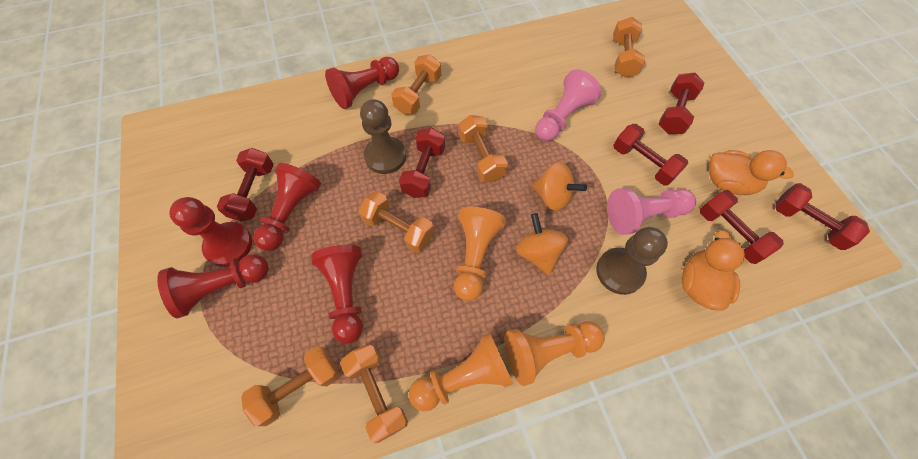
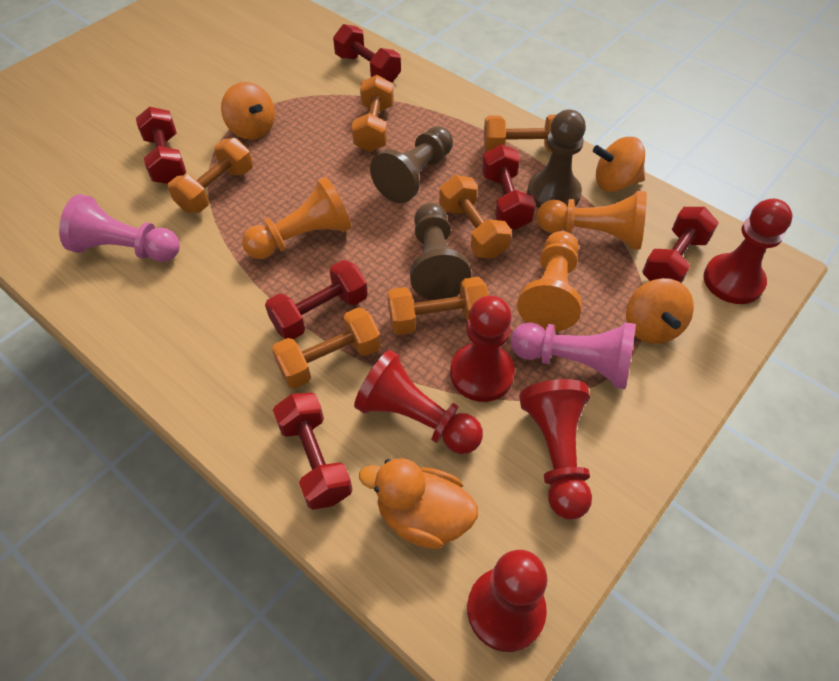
brown pawn: 2 -> 3
orange duck: 2 -> 1
orange spinning top: 2 -> 3

